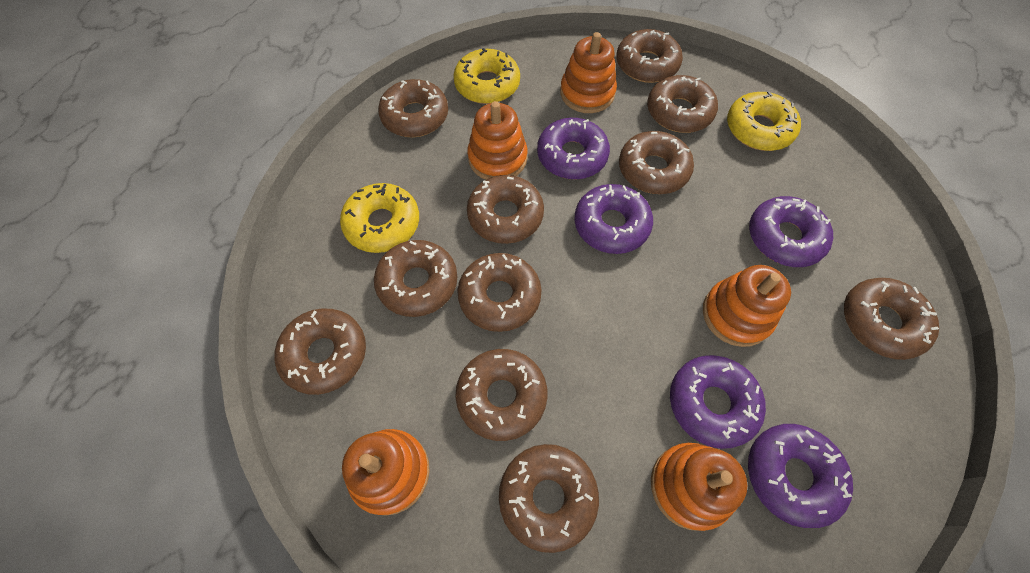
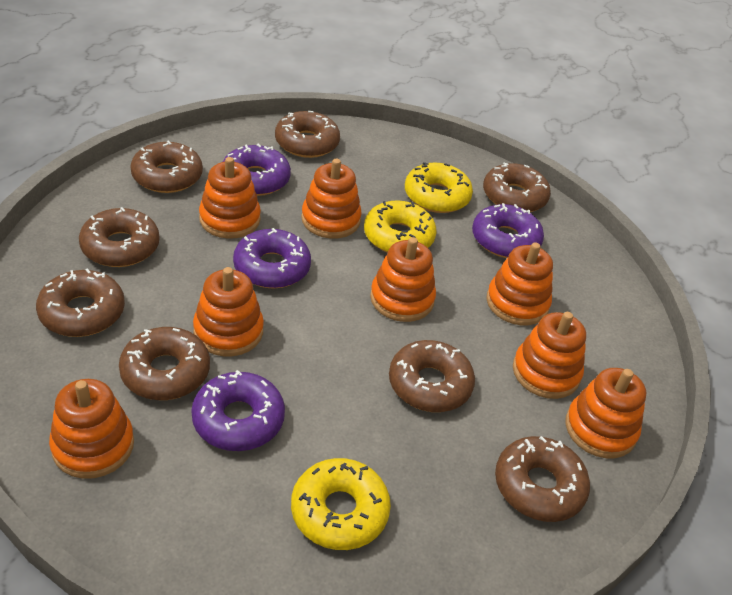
brown donut: 11 -> 8
orange stacking toy: 5 -> 8
purple donut: 5 -> 4

